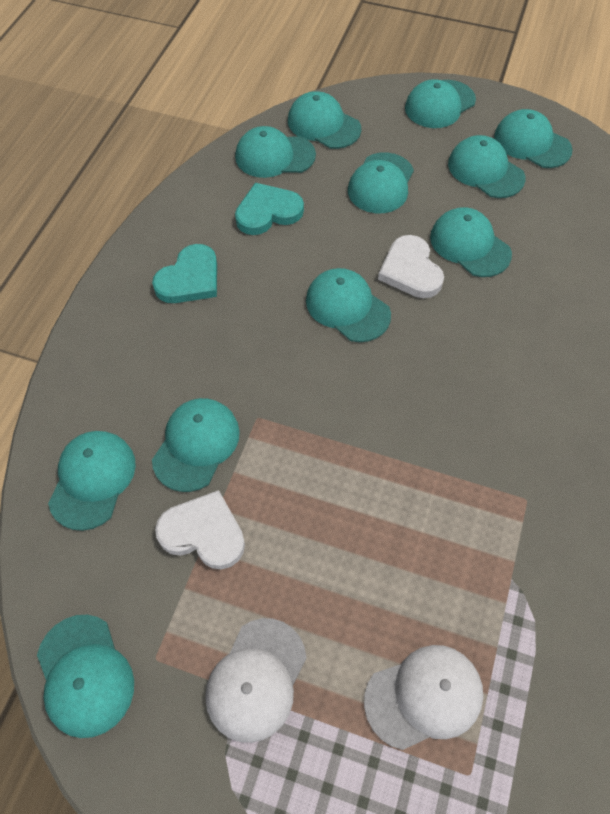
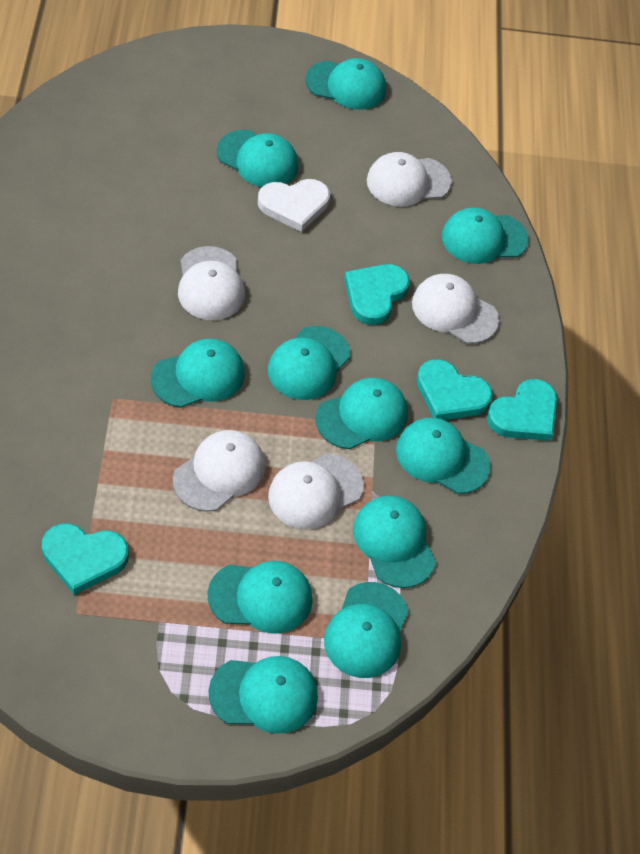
turquoise heart: 2 -> 4
white cap: 2 -> 5
white heart: 2 -> 1

